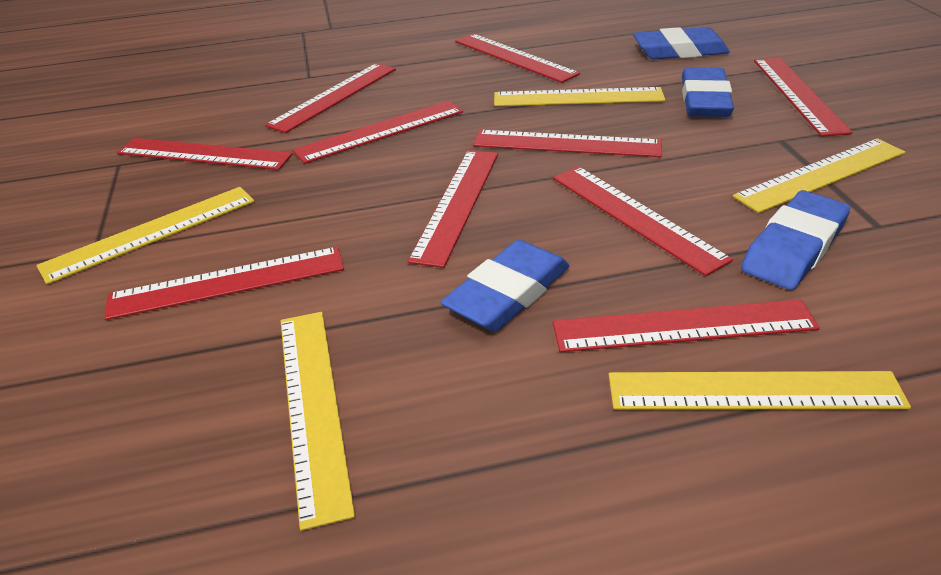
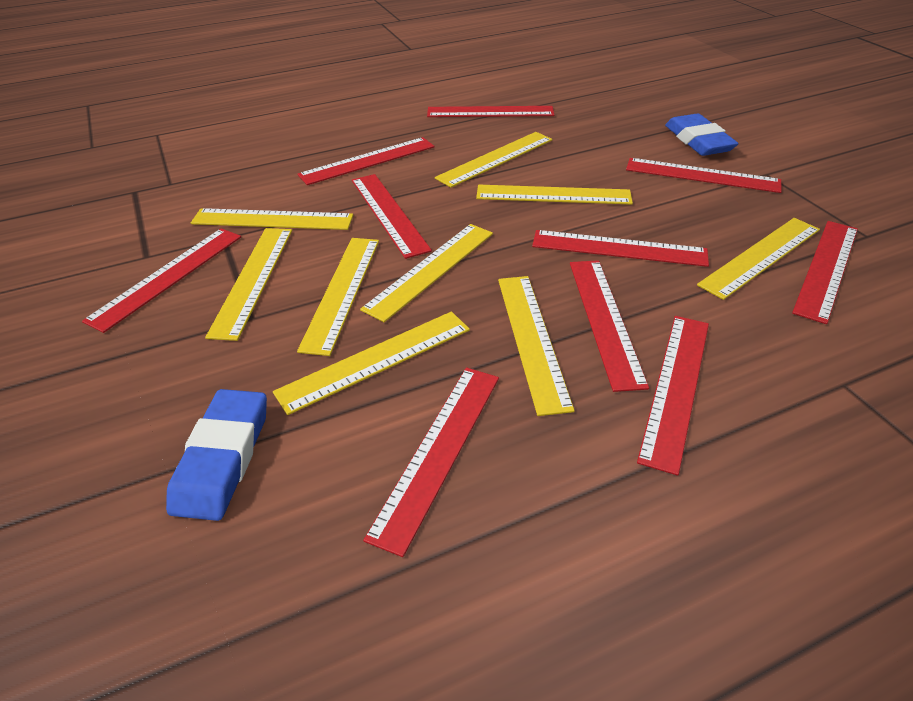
blue eraser: 4 -> 2
yellow ruler: 5 -> 9

